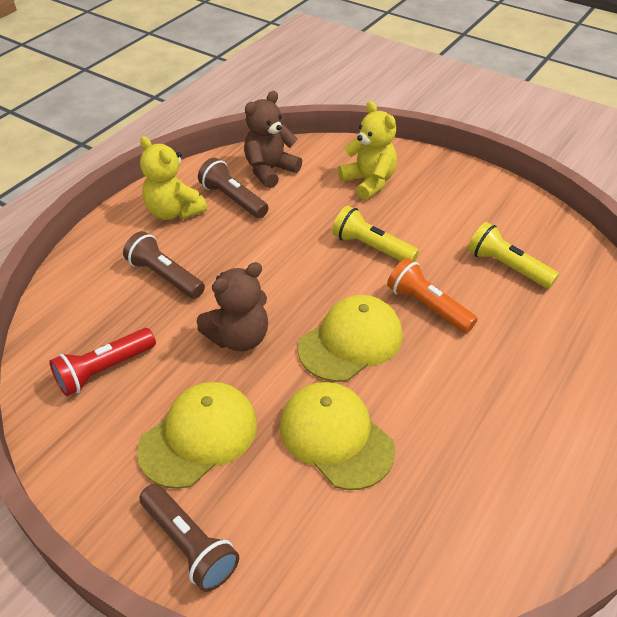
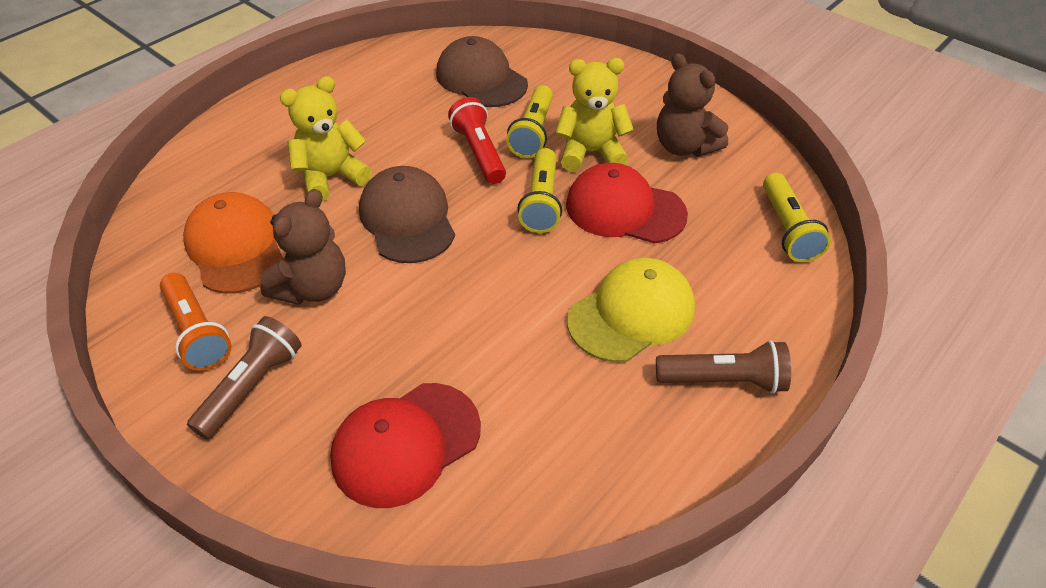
brown cap: 0 -> 2
brown flashlight: 3 -> 2
orange cap: 0 -> 1
red cap: 0 -> 2
yellow cap: 3 -> 1
yellow flashlight: 2 -> 3

